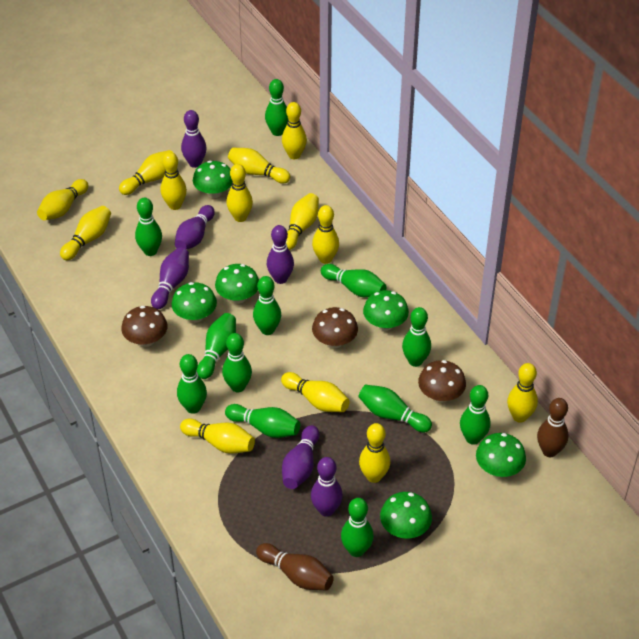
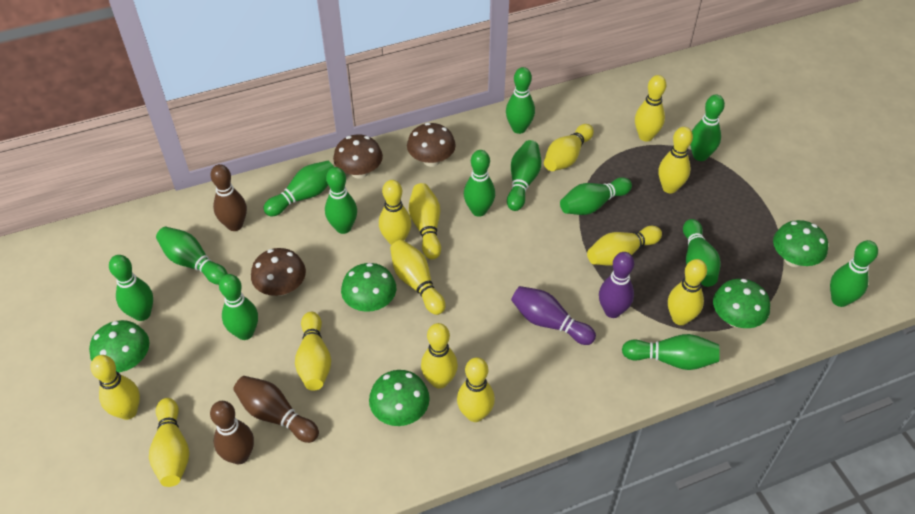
brown bowling pin: 2 -> 3
green bowling pin: 12 -> 13
green mushroom: 6 -> 5
purple bowling pin: 6 -> 2

